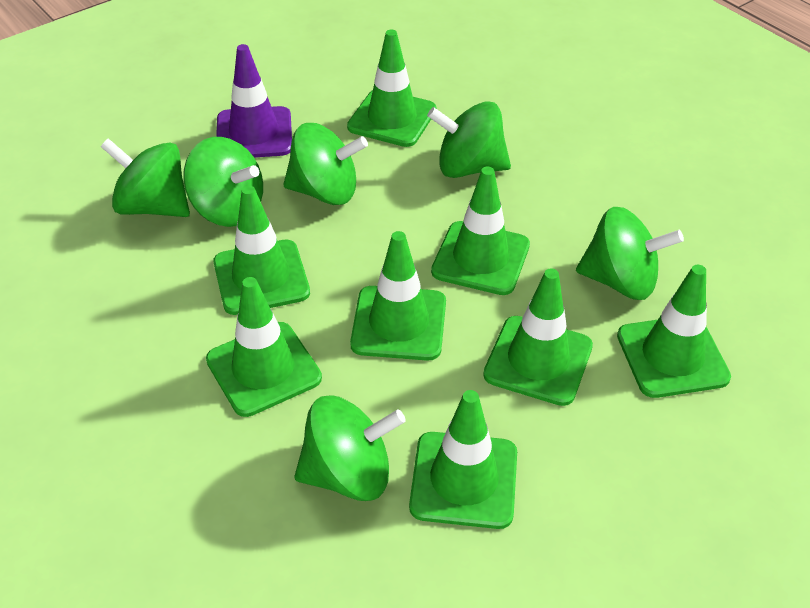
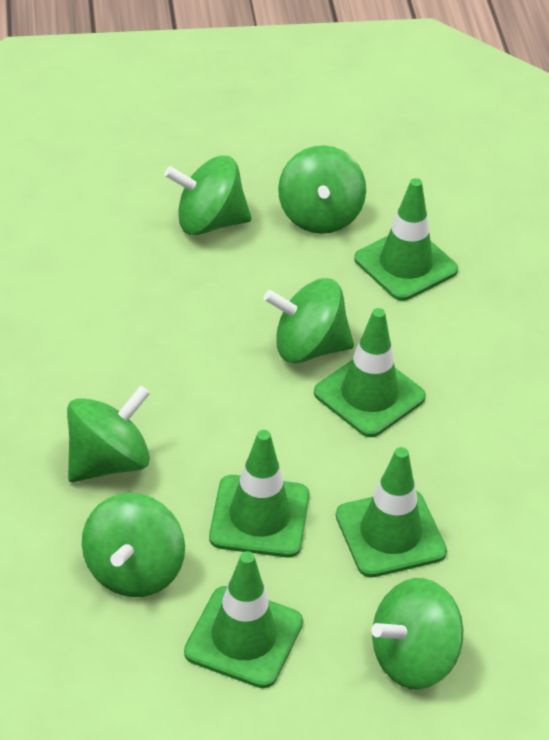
green traffic cone: 8 -> 5
purple traffic cone: 1 -> 0

